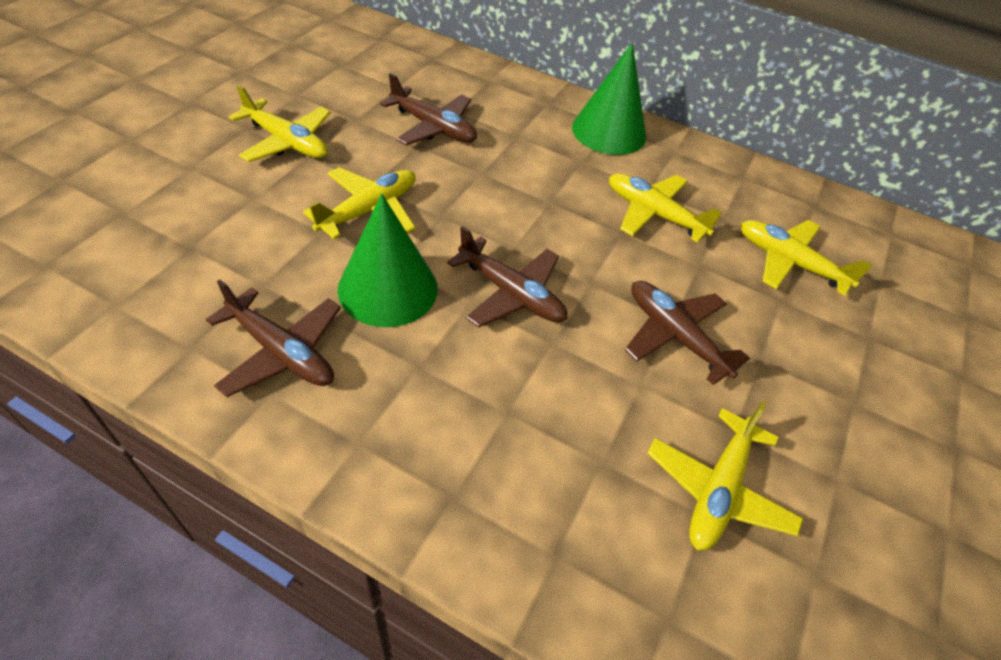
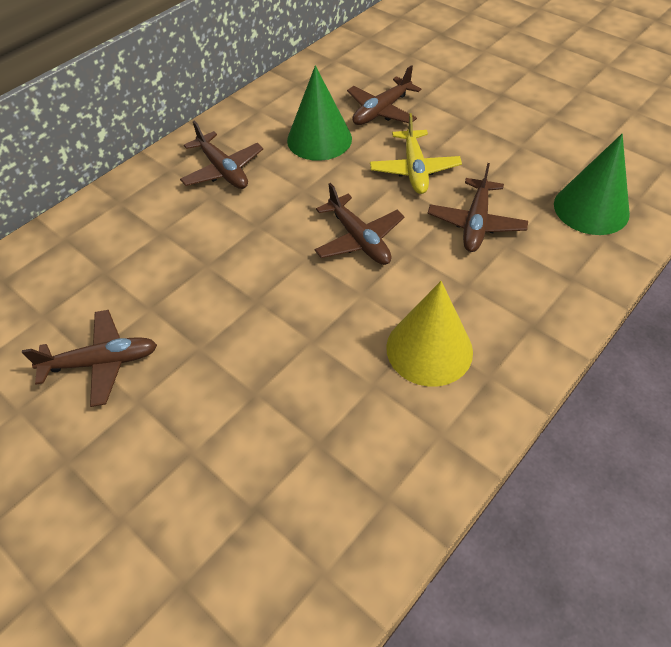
brown plane: 4 -> 5
yellow cone: 0 -> 1
yellow plane: 5 -> 1

